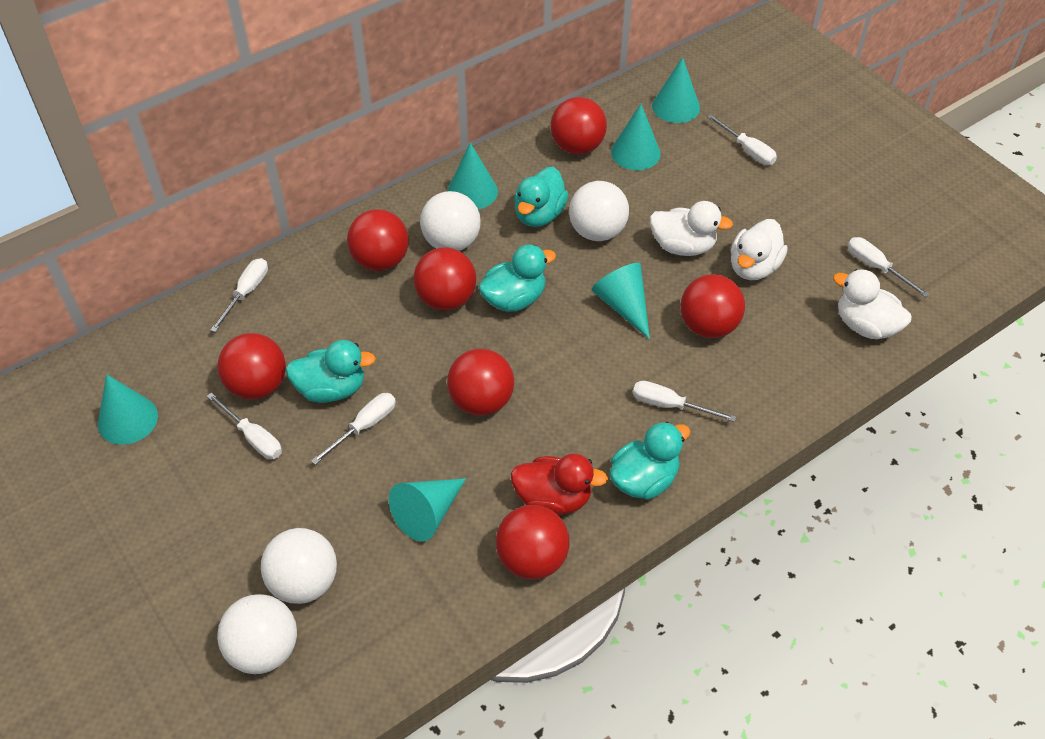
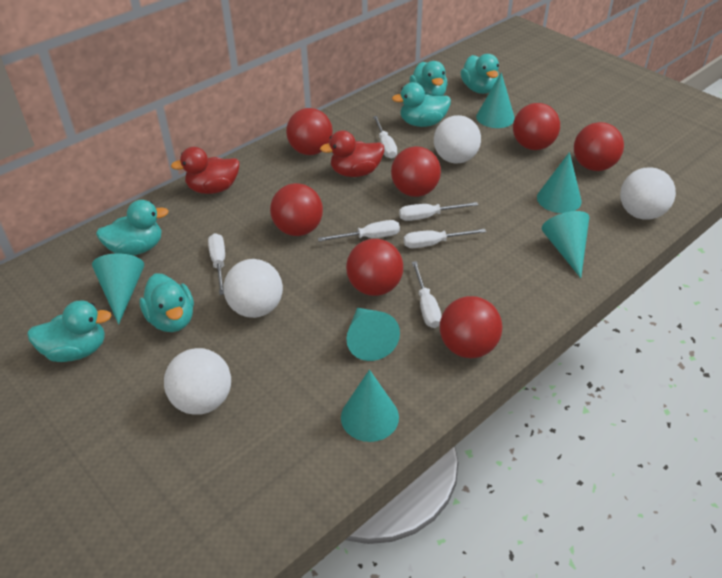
red duck: 1 -> 2
turquoise duck: 4 -> 6
white duck: 3 -> 0

